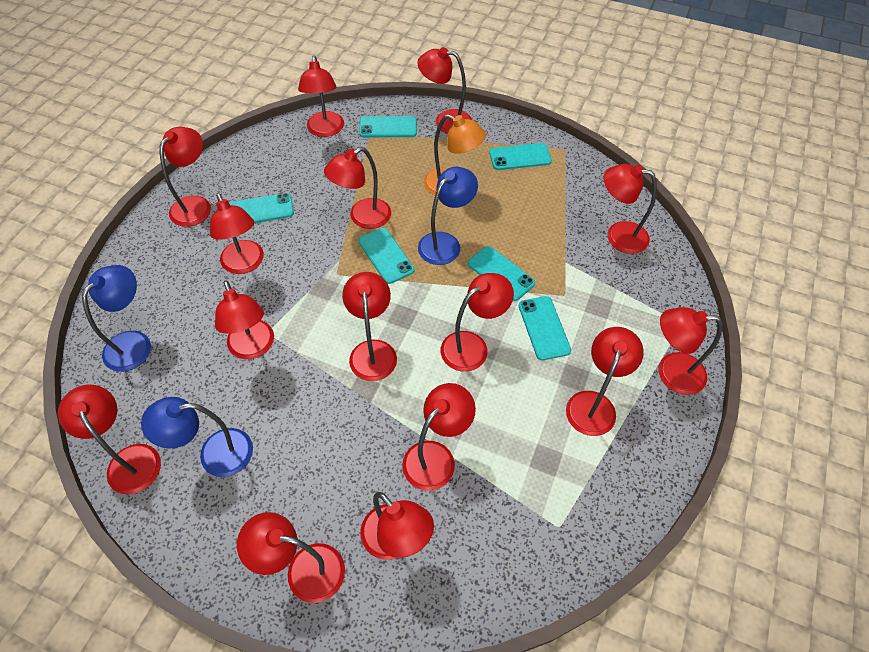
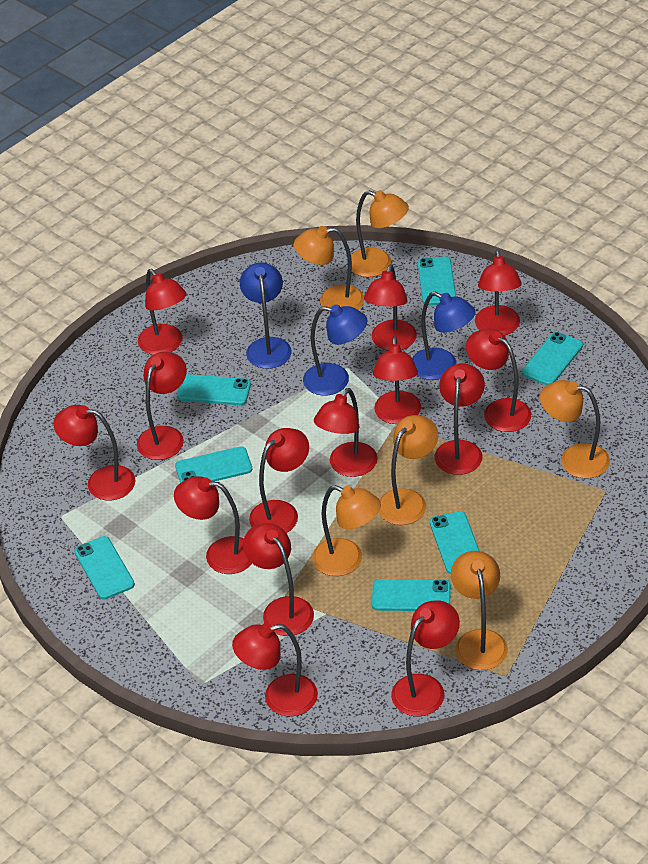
orange lamp: 1 -> 6
red lamp: 15 -> 14
turquoise phone: 6 -> 7

